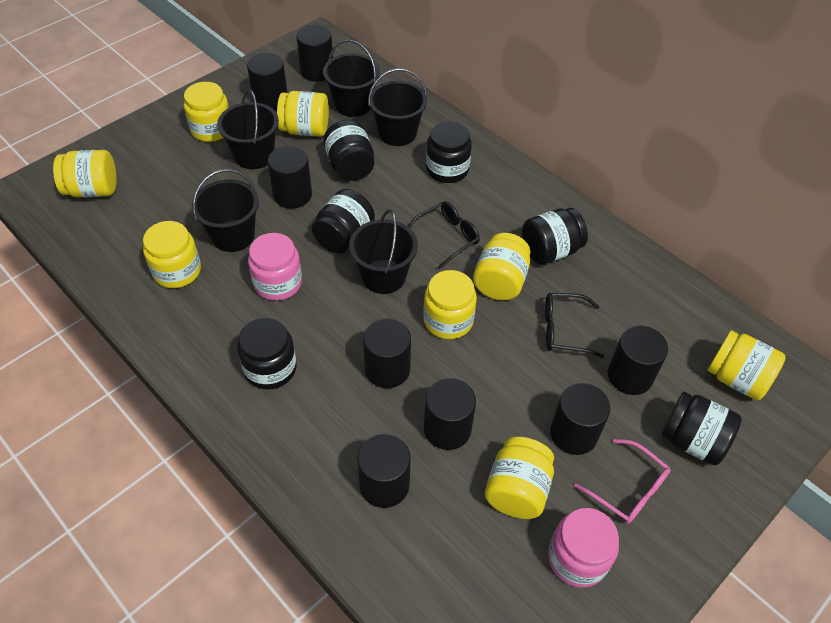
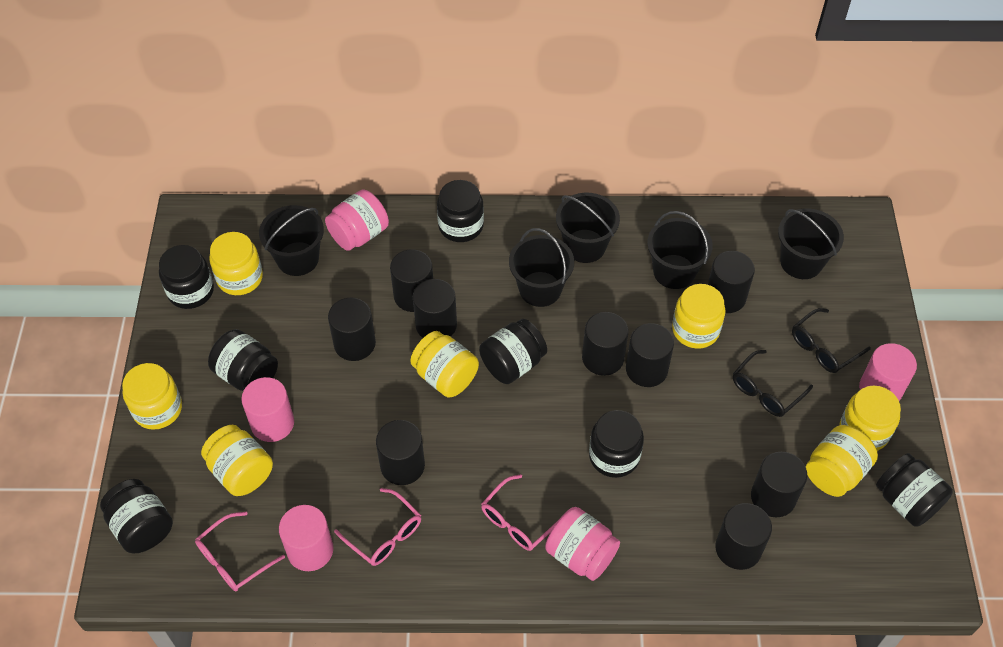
black cylinder: 8 -> 9
black jar: 6 -> 7
pink cylinder: 0 -> 3
pink glasses: 1 -> 3
yellow jar: 8 -> 7

